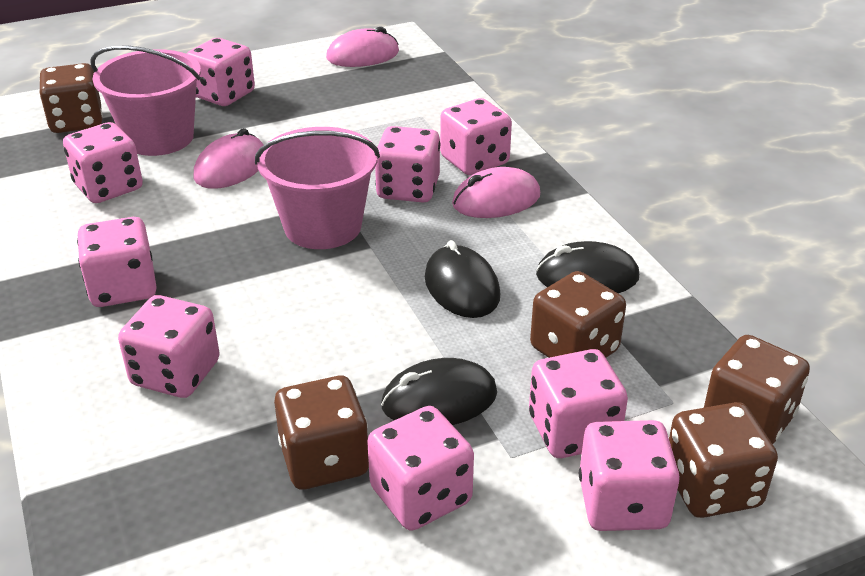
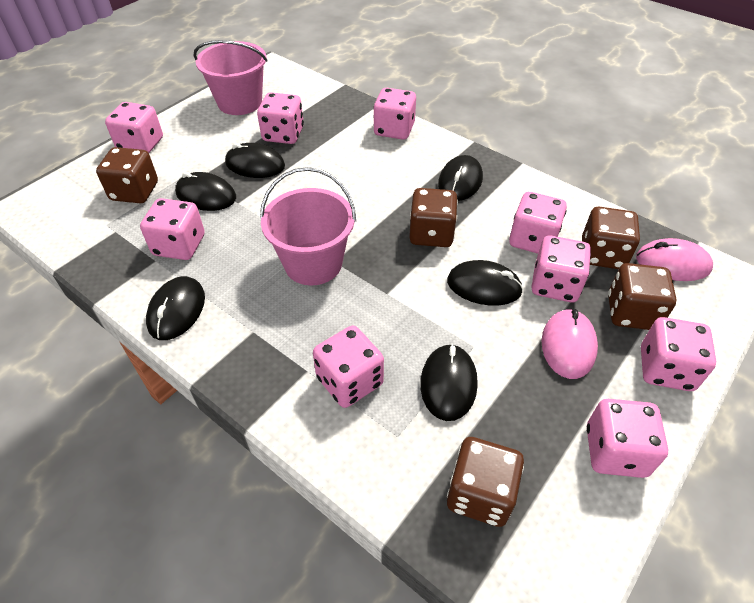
black mouse: 3 -> 6
pink mouse: 3 -> 2

